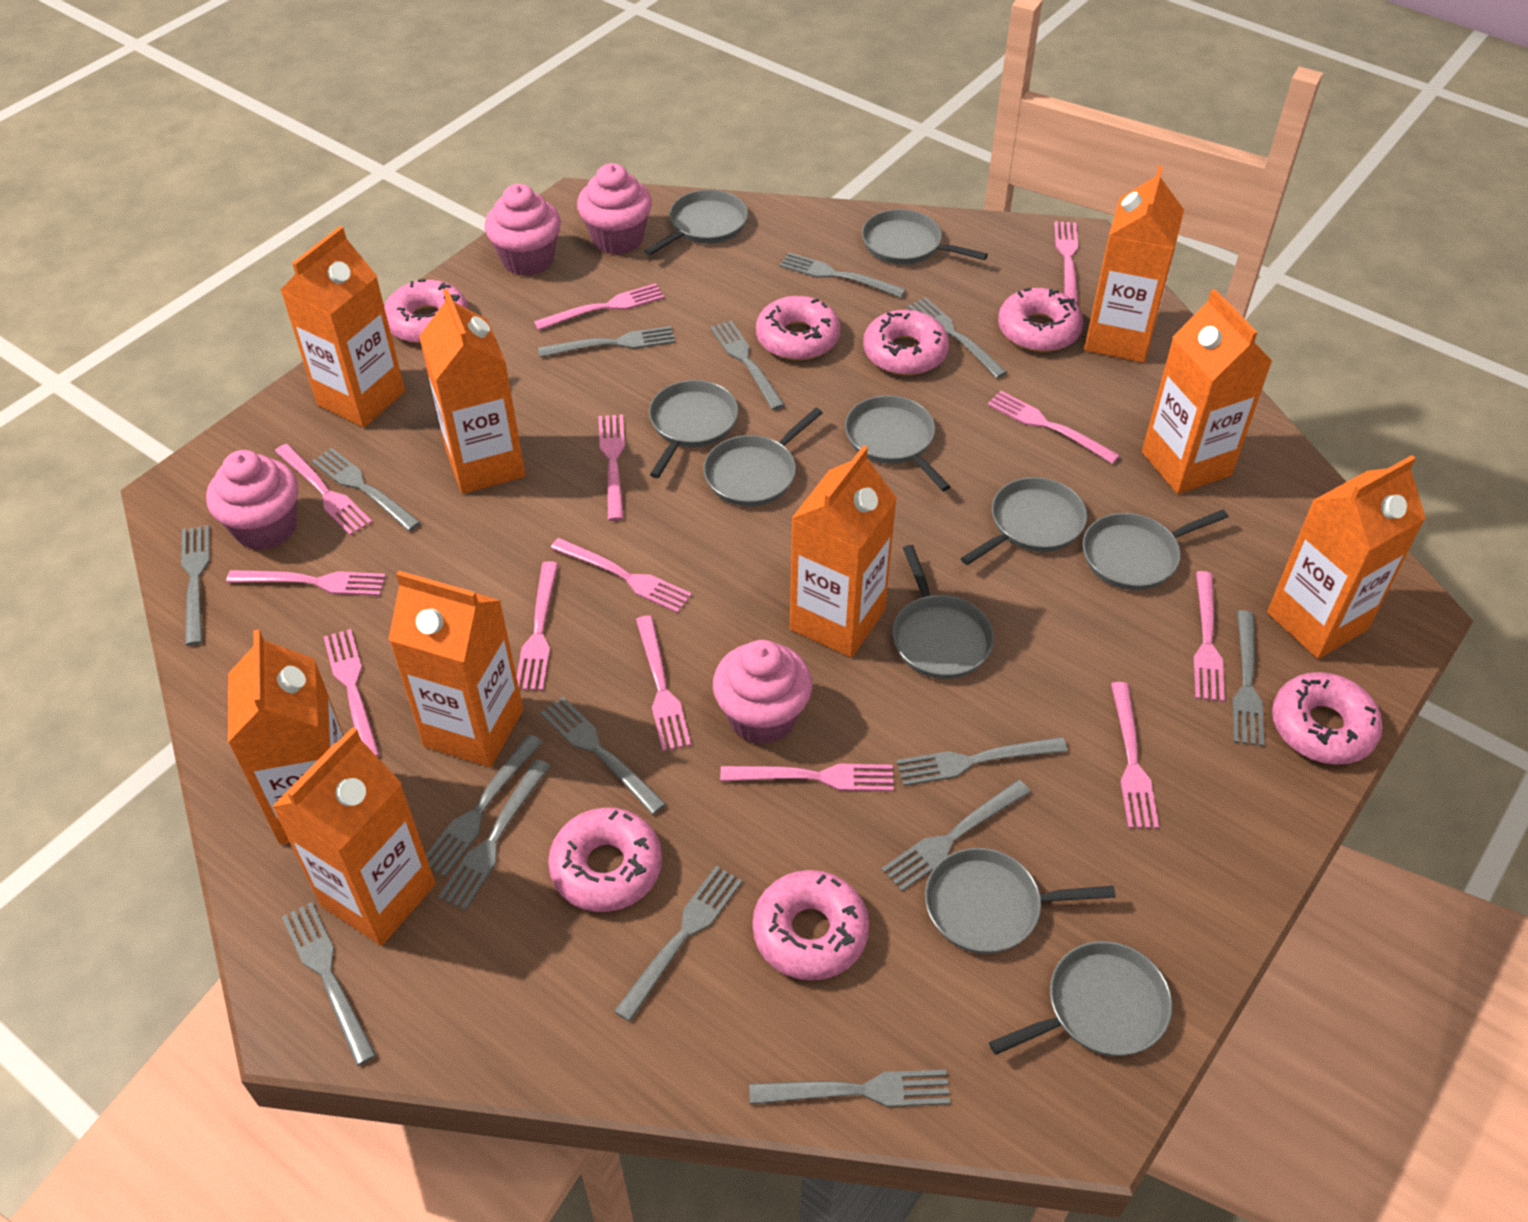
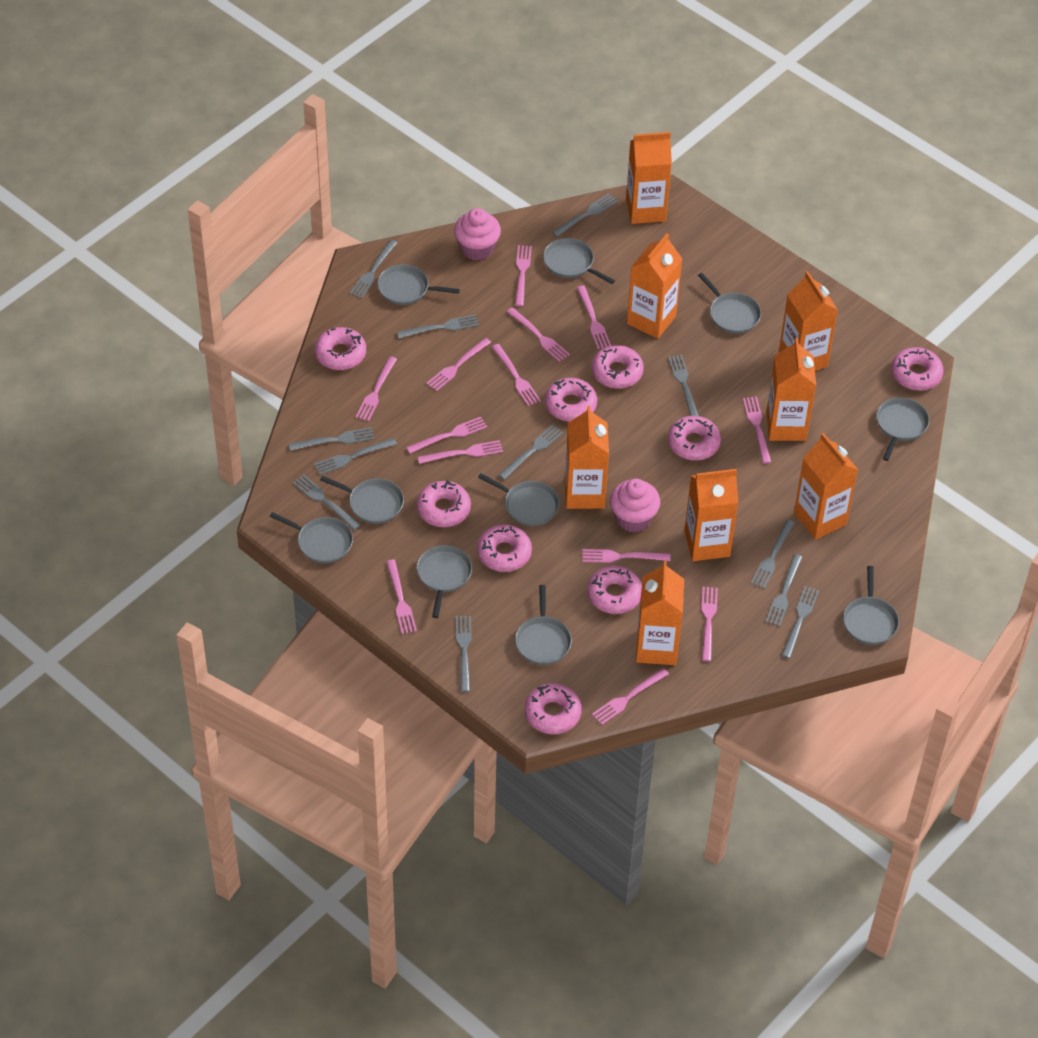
grey fork: 15 -> 12
orange carton: 9 -> 8
pink cupcake: 4 -> 2
pink donut: 7 -> 9

